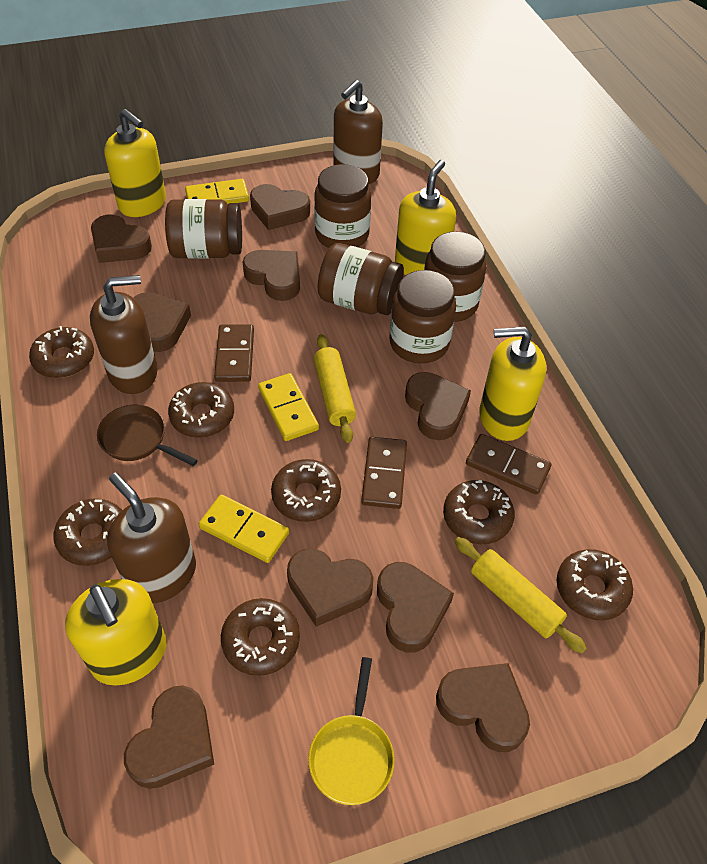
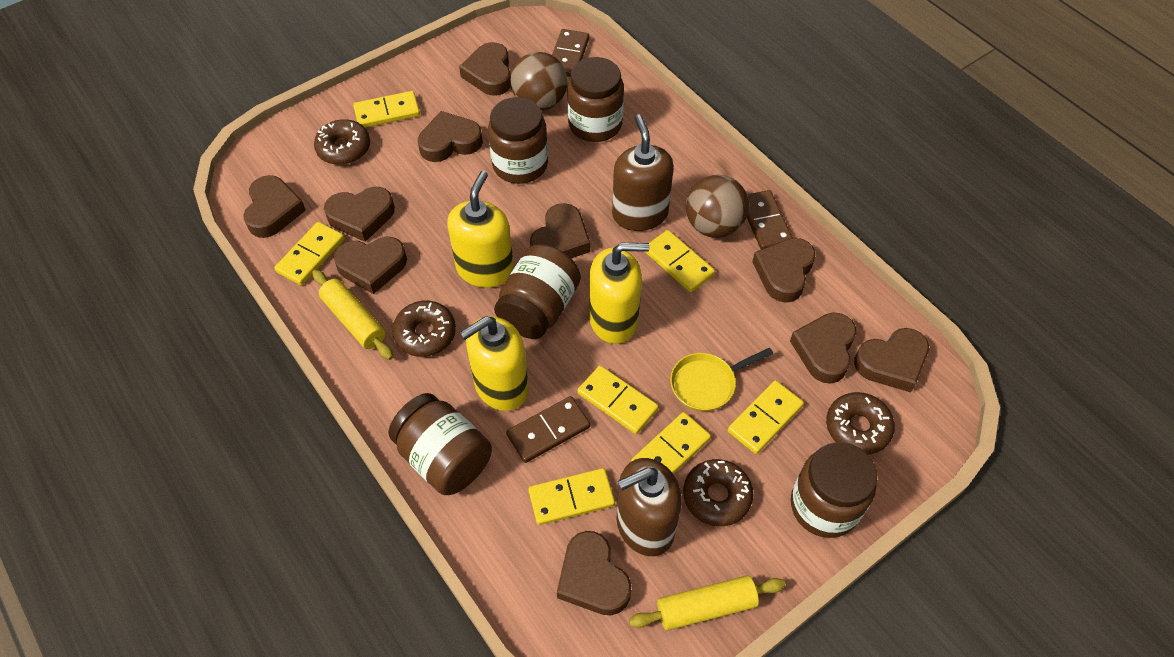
brown ball: 0 -> 2
brown donut: 7 -> 4
brown heart: 9 -> 10
brown pan: 1 -> 0
brown soap dispenser: 3 -> 2
yellow domino: 3 -> 7
yellow soap dispenser: 4 -> 3

